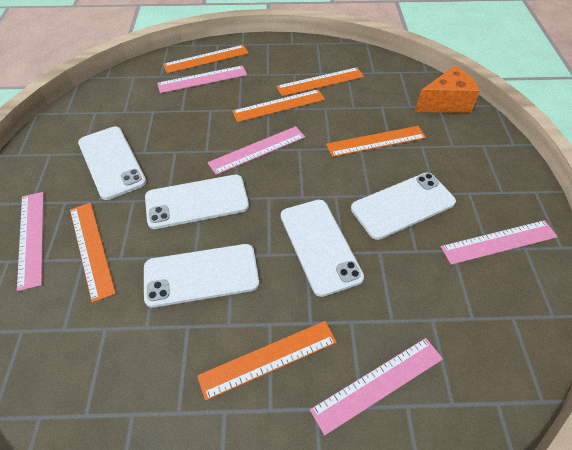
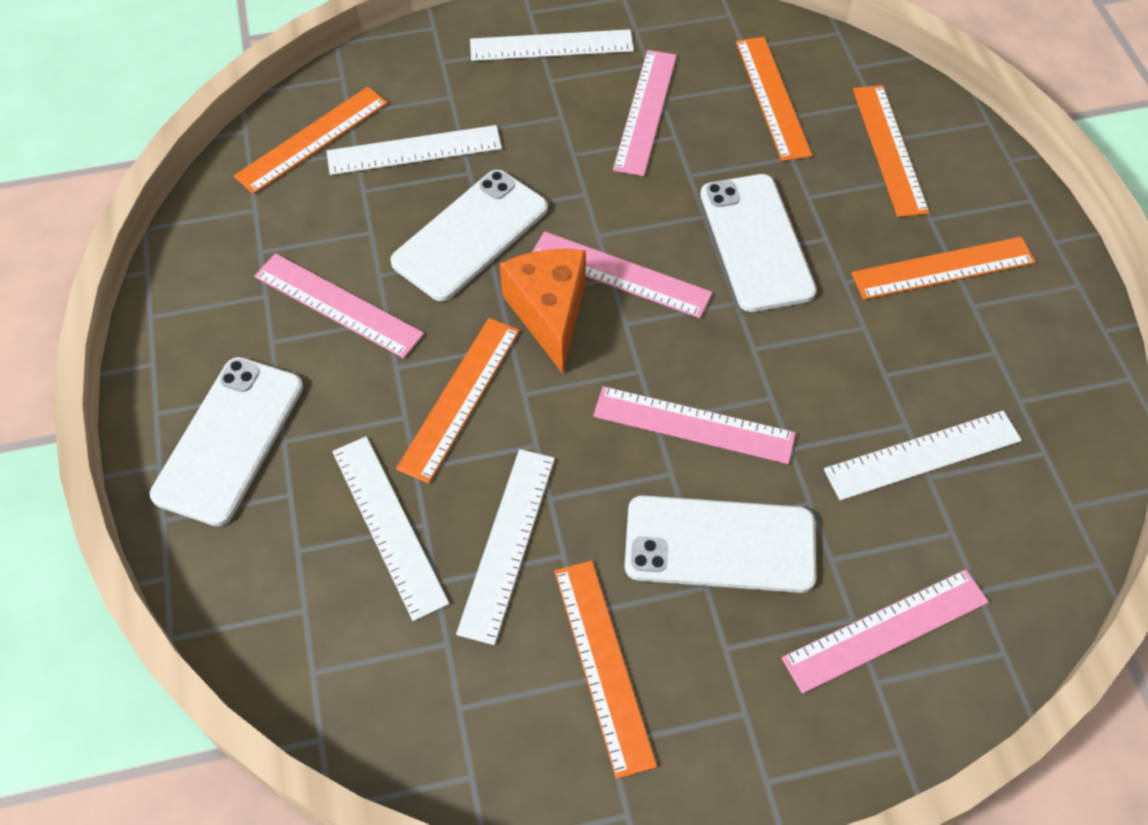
white phone: 5 -> 4
white ruler: 0 -> 5

